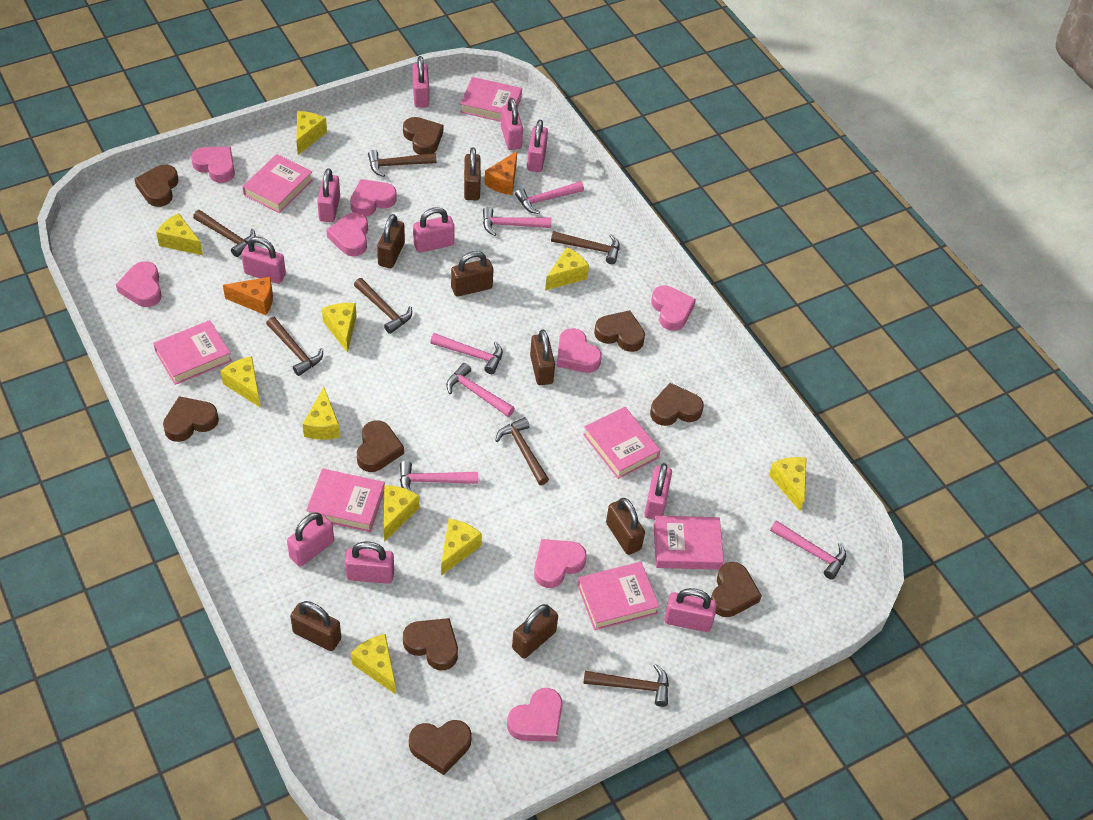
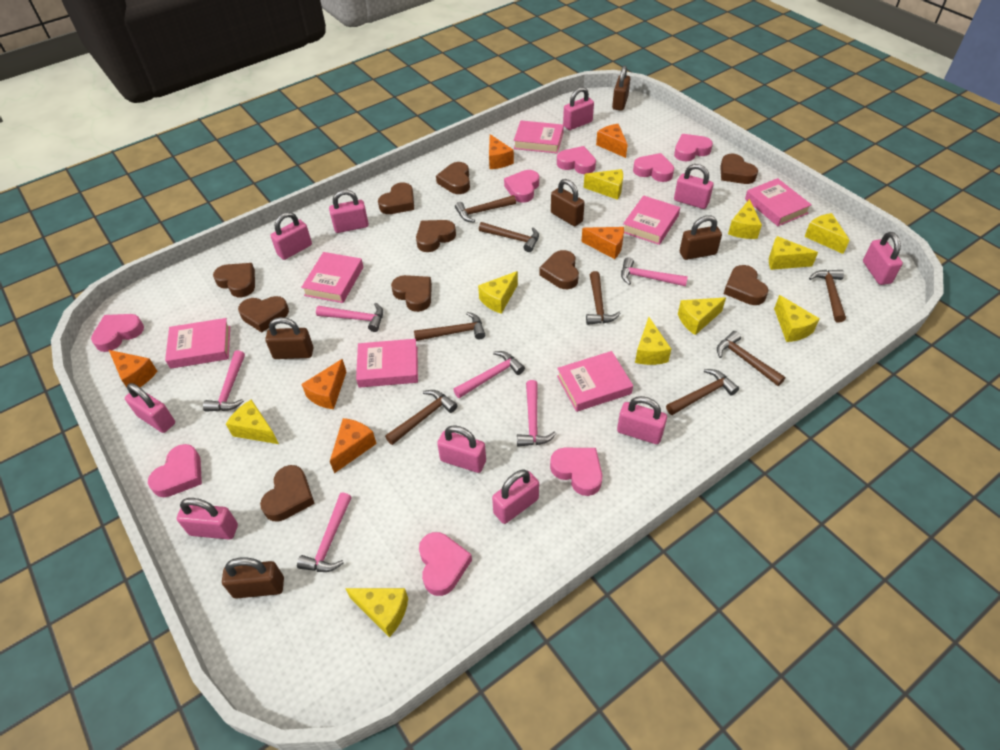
brown hammer: 7 -> 8
brown heart: 9 -> 10
brown padlock: 7 -> 5
orange cheese: 2 -> 6

